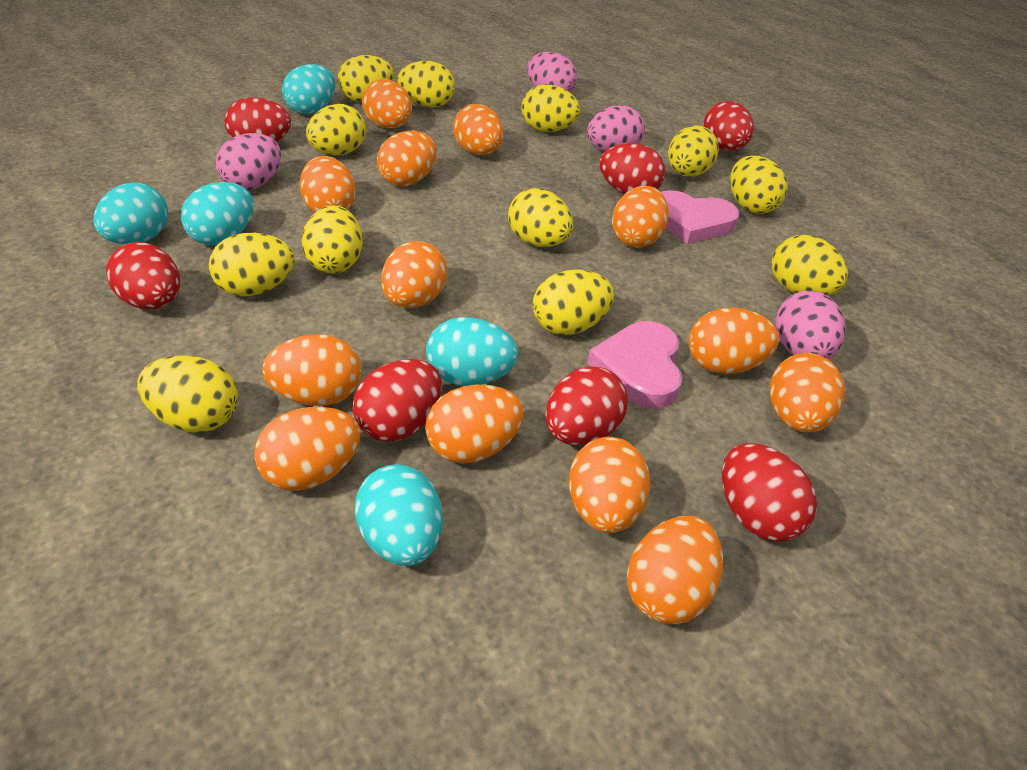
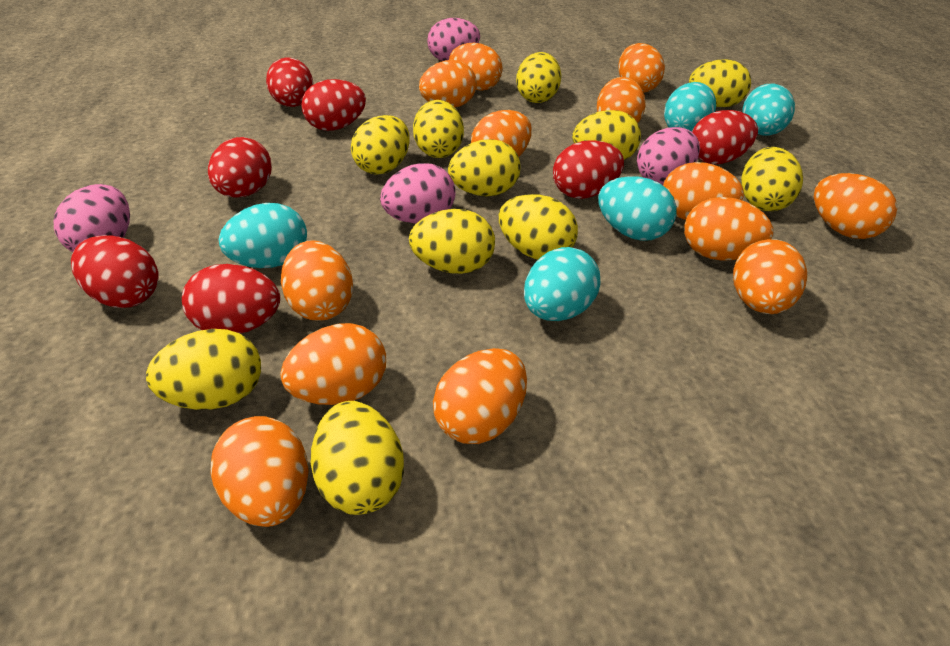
pink heart: 2 -> 0
yellow egg: 12 -> 11

